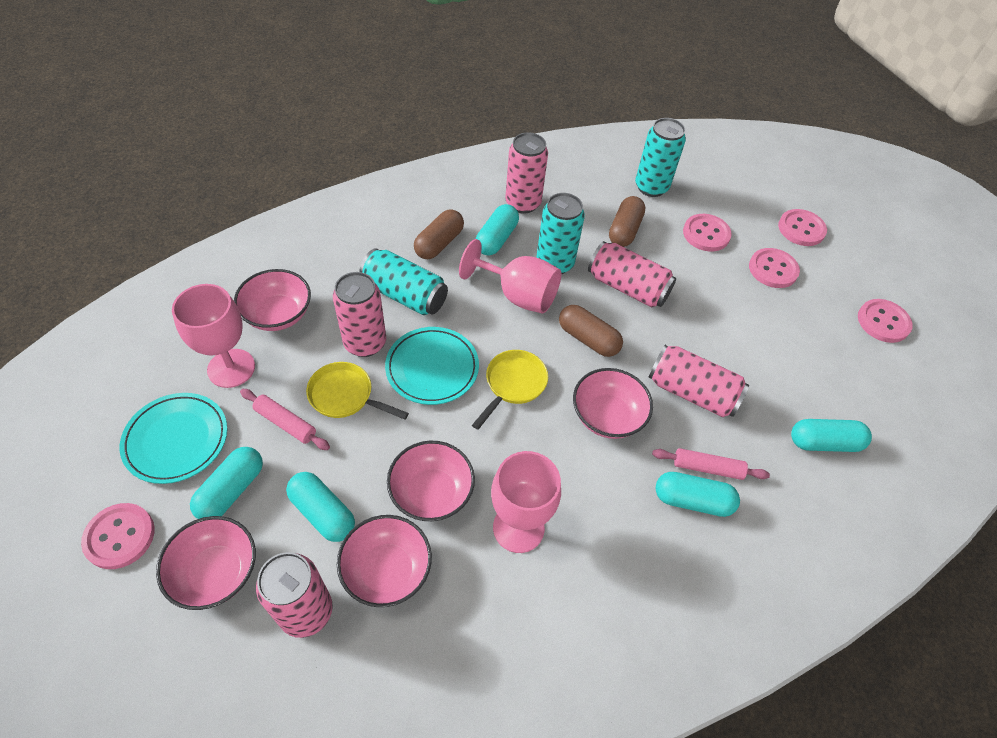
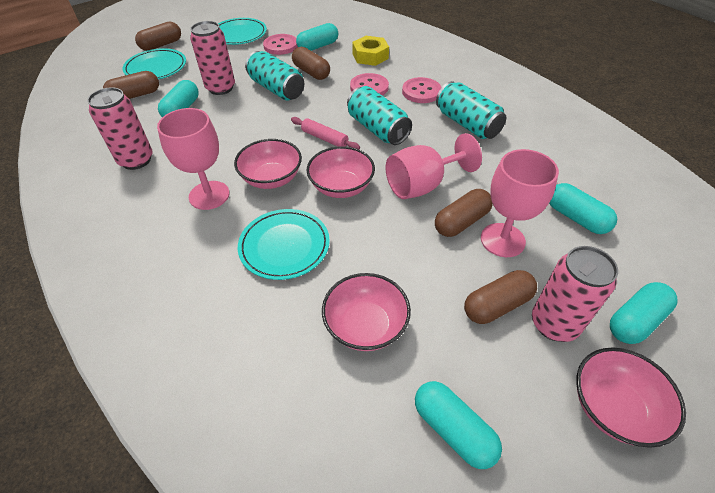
brown capsule: 3 -> 5
pink bowl: 5 -> 4
pink button: 5 -> 3
pink can: 5 -> 3
pink rolling pin: 2 -> 1
turquoise plate: 2 -> 3
yellow nut: 0 -> 1
yellow pan: 2 -> 0

